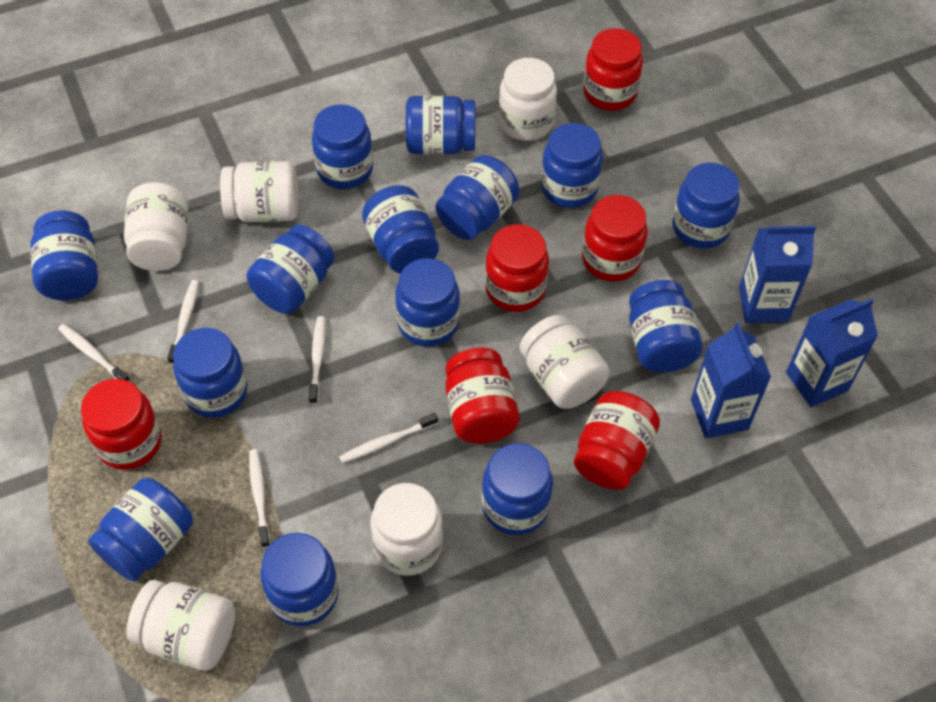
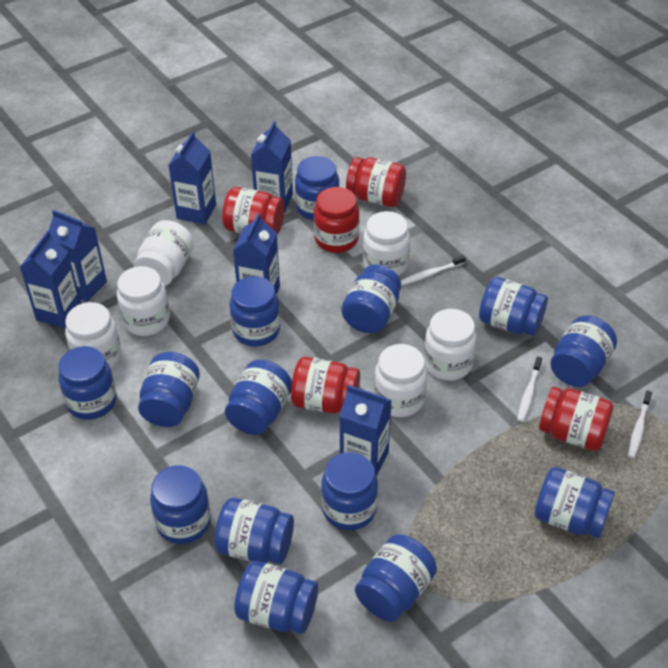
blue carton: 3 -> 6
red jar: 6 -> 5
white toothbrush: 5 -> 3

